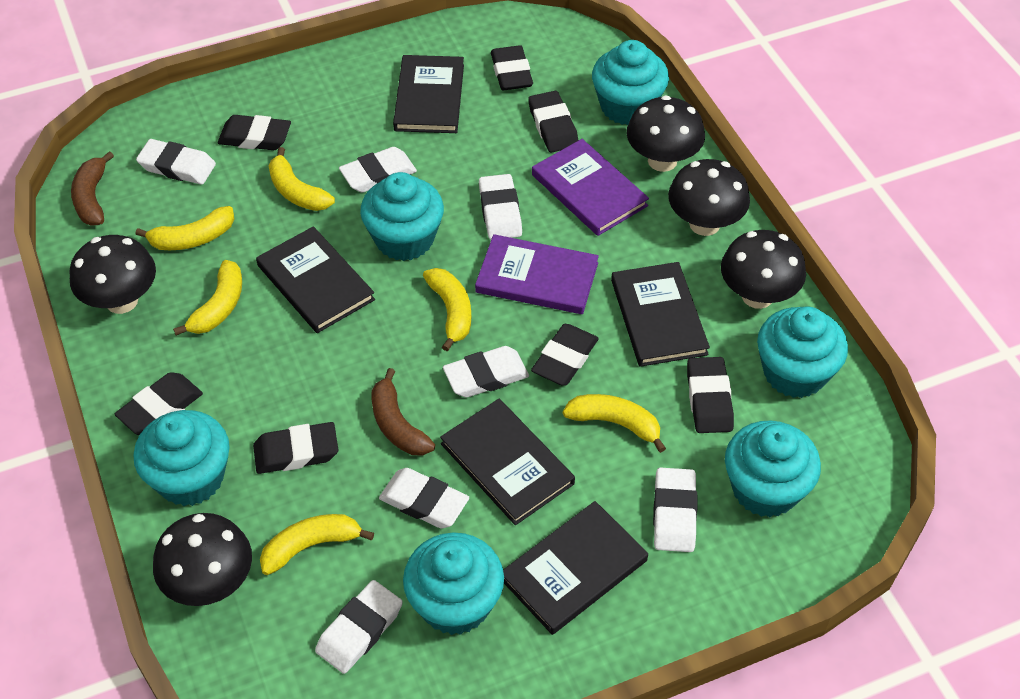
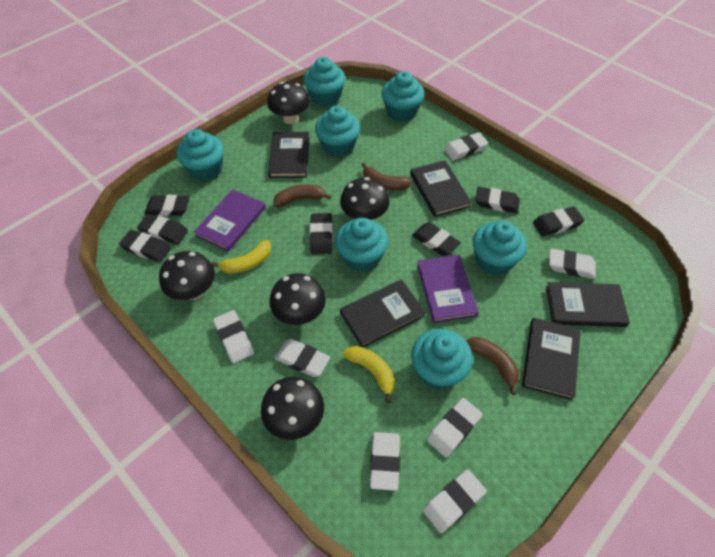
brown banana: 2 -> 3
turquoise cupcake: 6 -> 7
yellow banana: 6 -> 2

